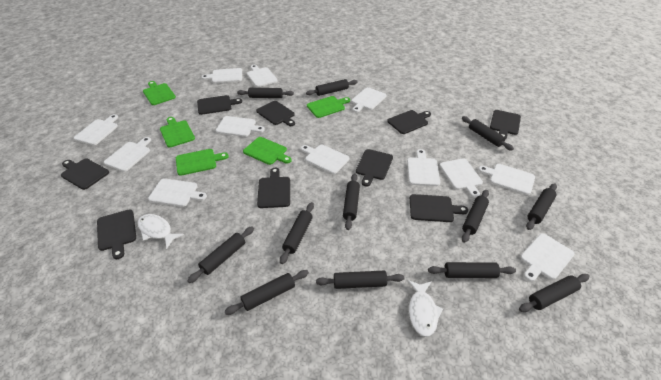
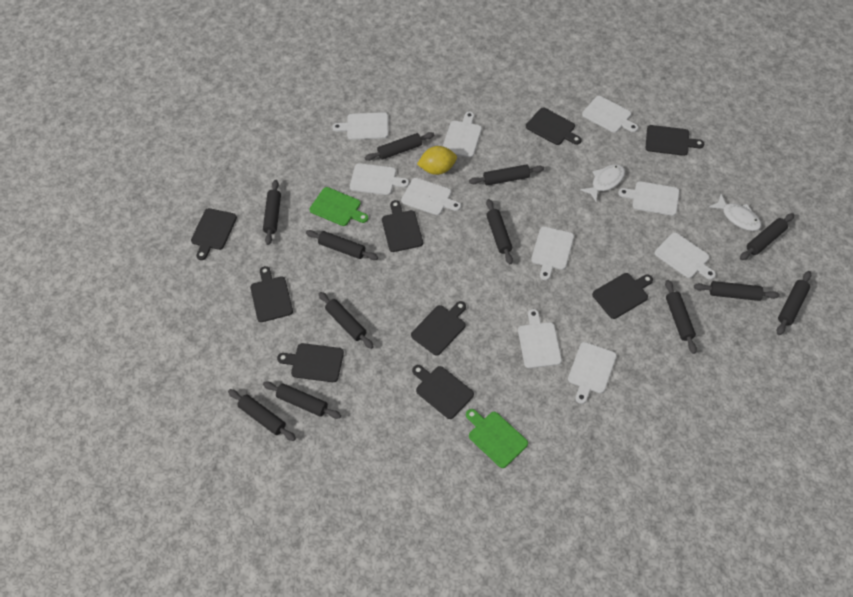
green cutting board: 5 -> 2
white cutting board: 12 -> 10
yellow lemon: 0 -> 1

